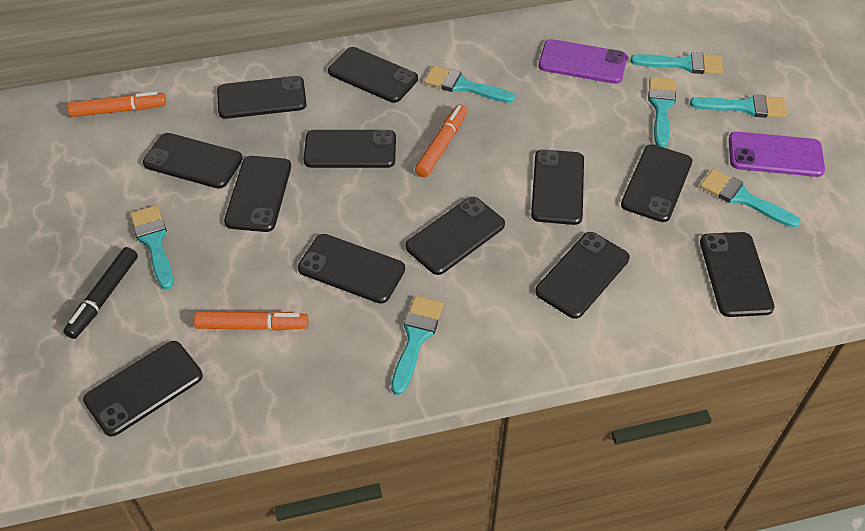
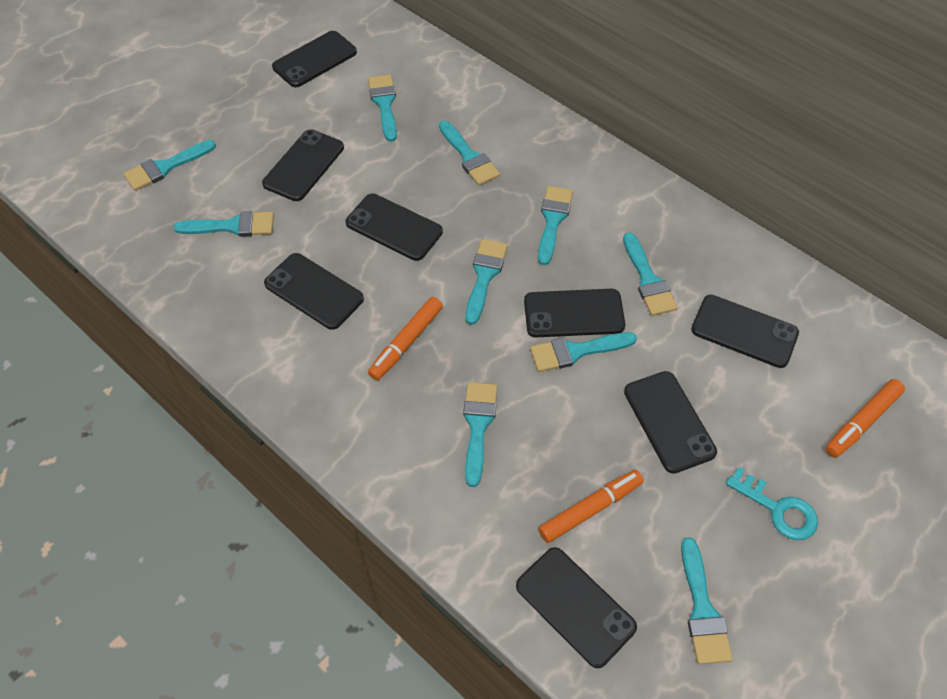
black marker: 1 -> 0
black phone: 12 -> 8
purple phone: 2 -> 0
turquoise brush: 7 -> 10
turquoise key: 0 -> 1

